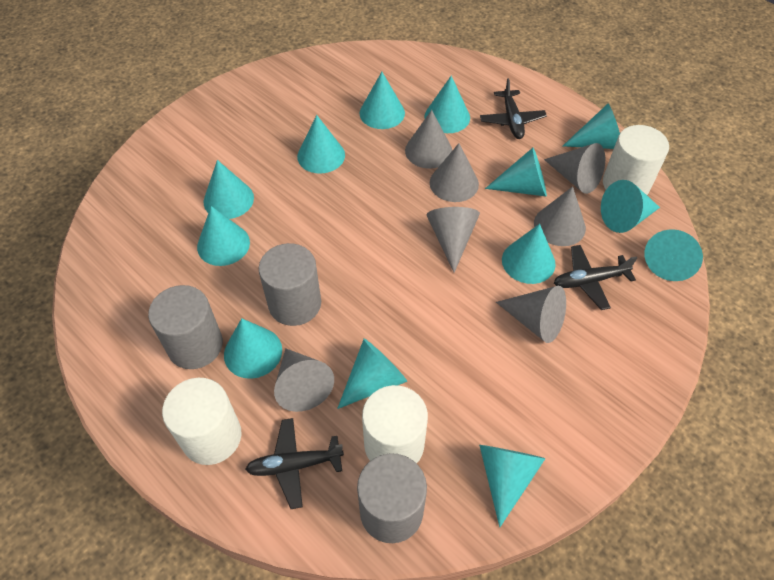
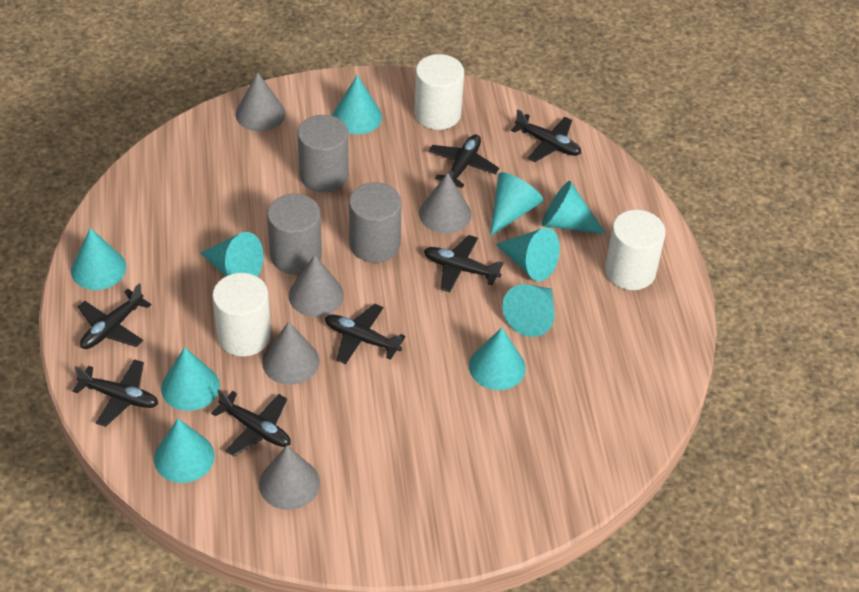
black plane: 3 -> 7
grey cone: 7 -> 5
turquoise cone: 13 -> 10

